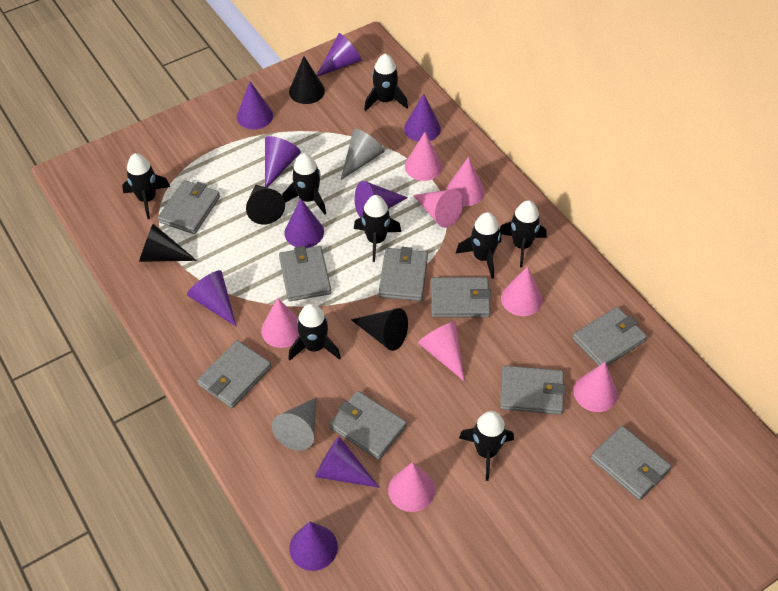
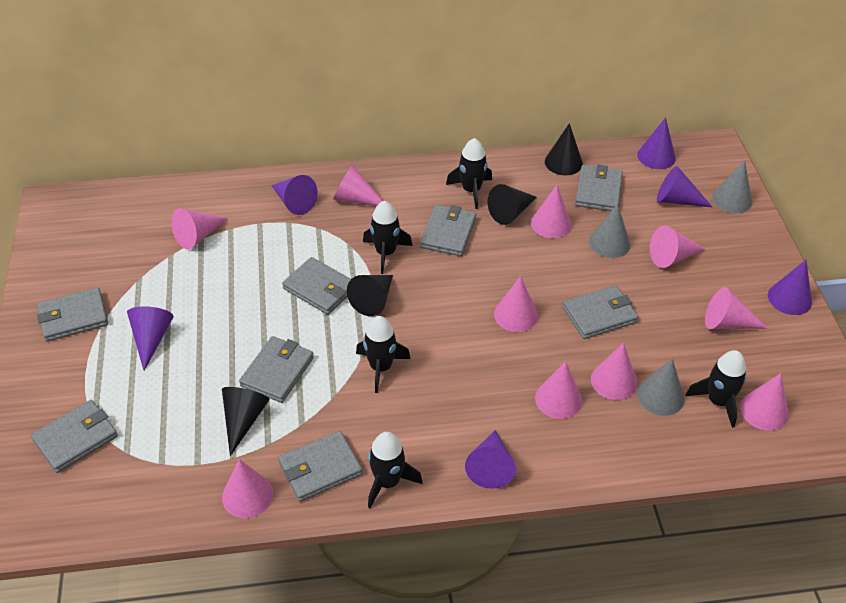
black rocket: 8 -> 5
grey cone: 2 -> 3
grey wallet: 9 -> 8
pink cone: 8 -> 10
purple cone: 9 -> 6

